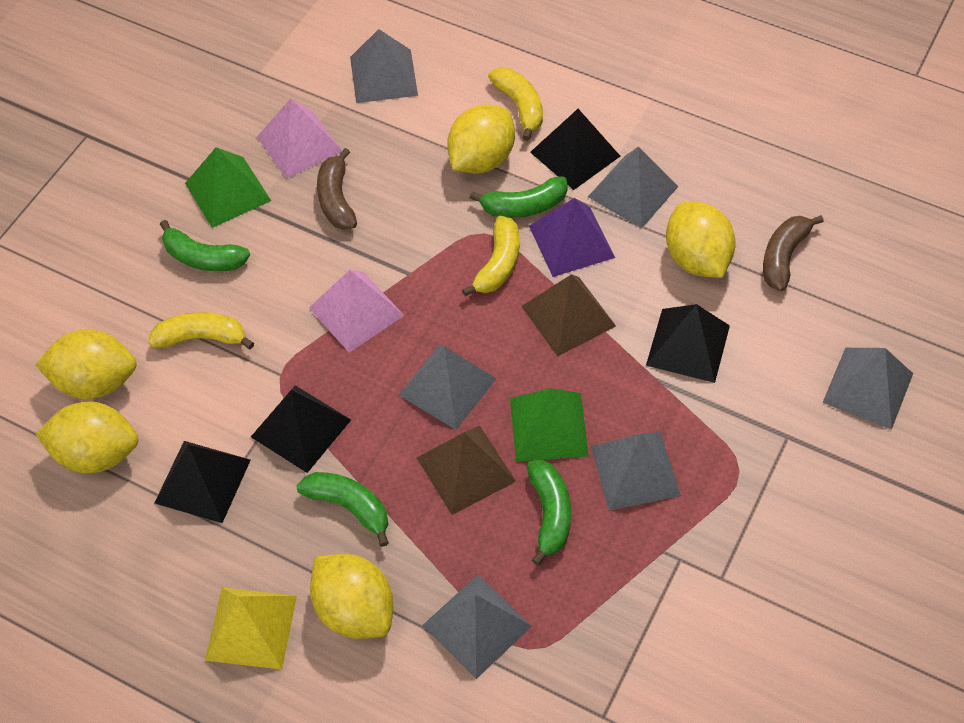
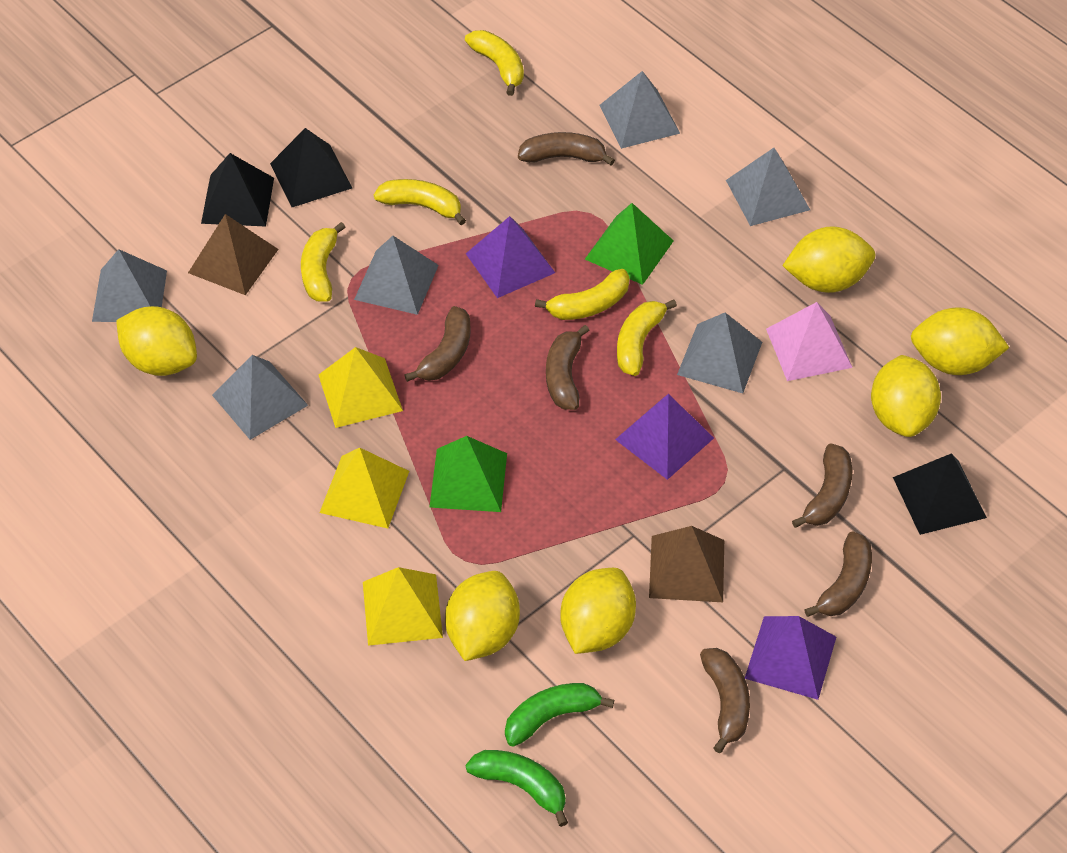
black pyramid: 4 -> 3
brown banana: 2 -> 6
green banana: 4 -> 2
pink pyramid: 2 -> 1
purple pyramid: 1 -> 3
yellow banana: 3 -> 5
yellow lemon: 5 -> 6
yellow pyramid: 1 -> 3

